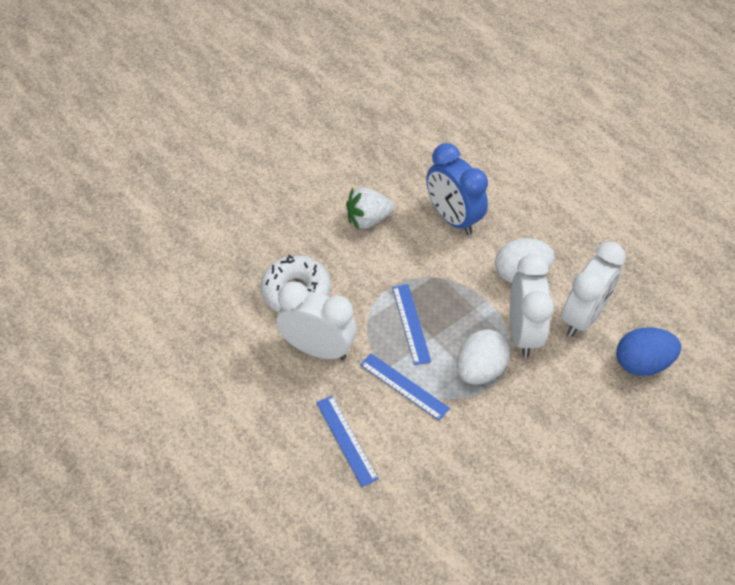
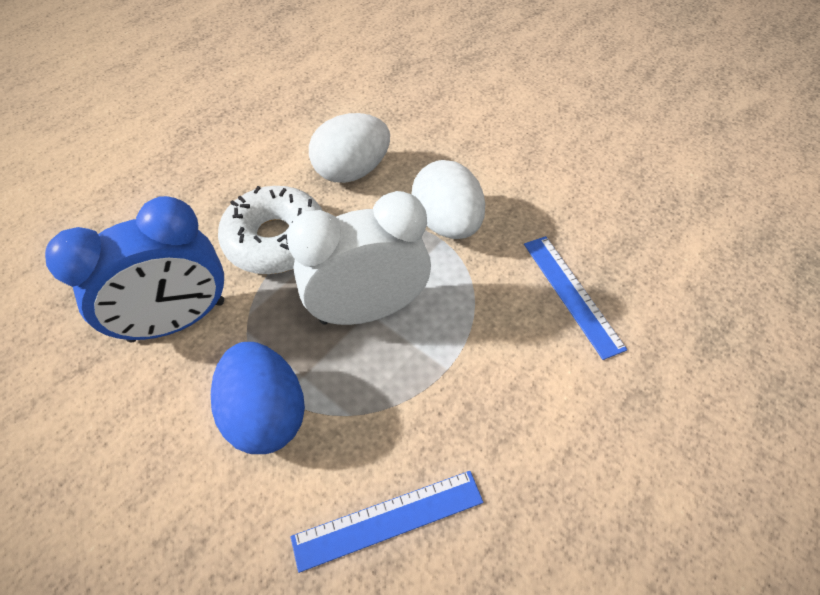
blue ruler: 3 -> 2
white clock: 3 -> 1
white strawberry: 1 -> 0

